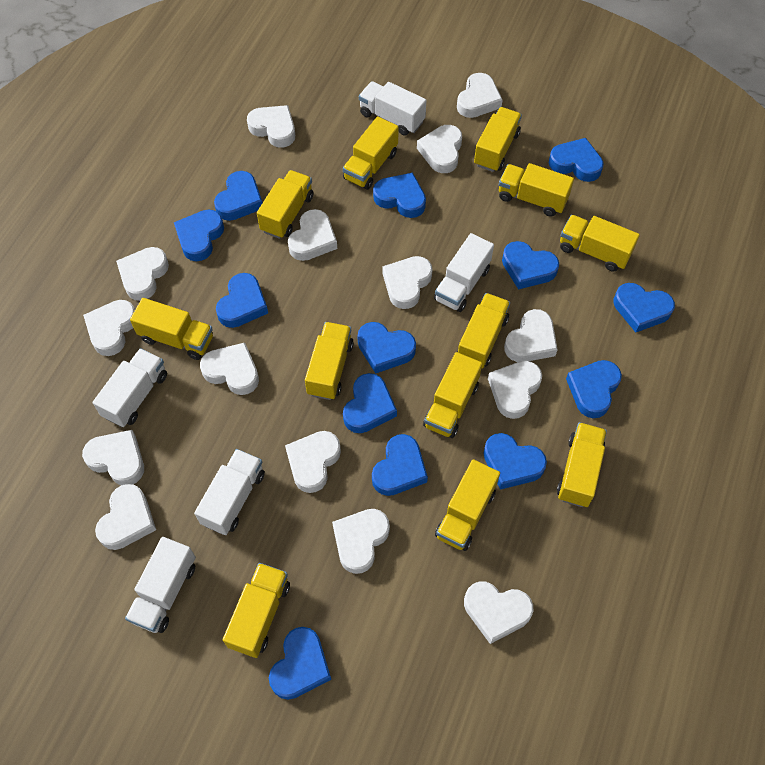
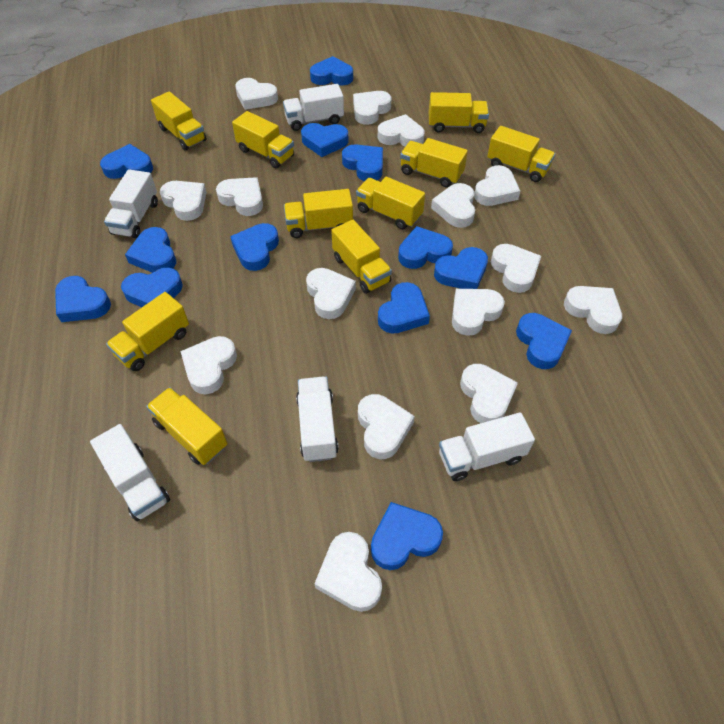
yellow truck: 12 -> 10

